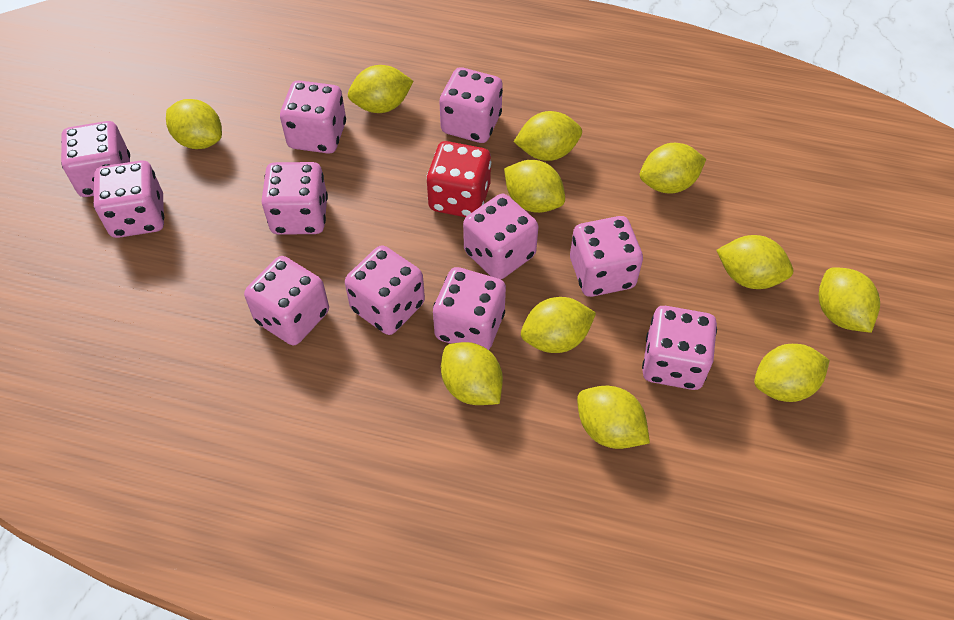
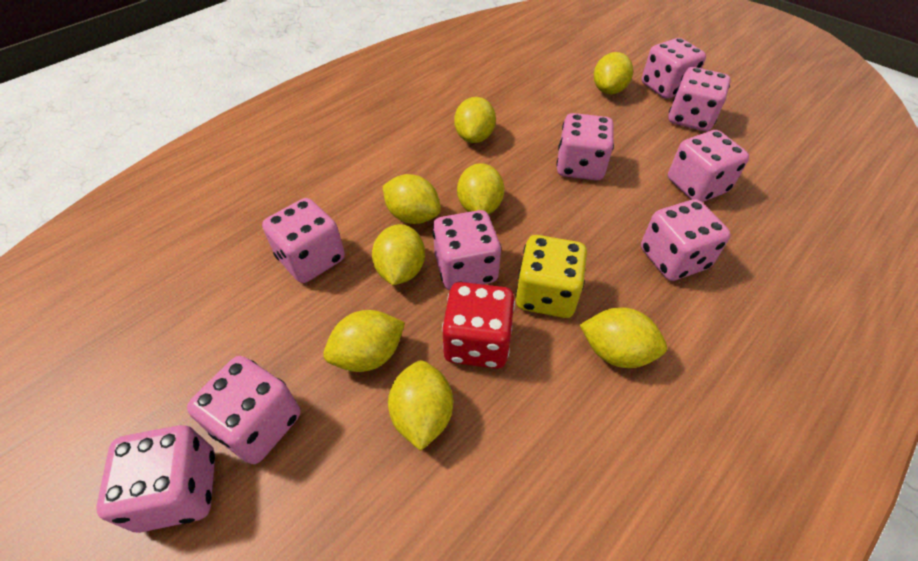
pink dice: 11 -> 9
yellow dice: 0 -> 1
yellow lemon: 11 -> 8

